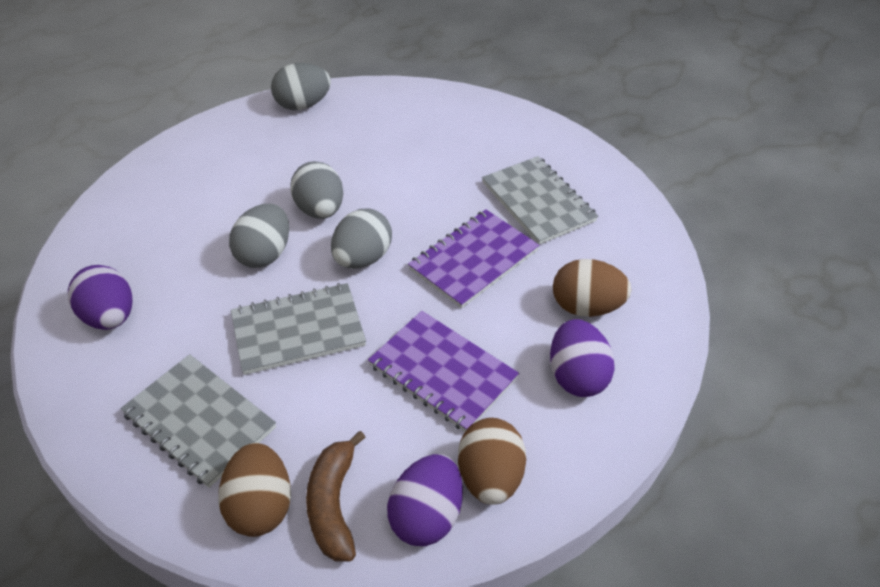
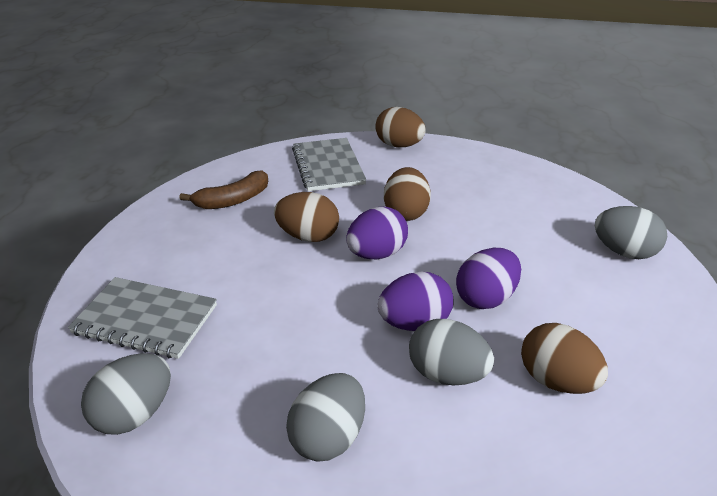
brown egg: 3 -> 4
grey notebook: 3 -> 2
purple notebook: 2 -> 0

